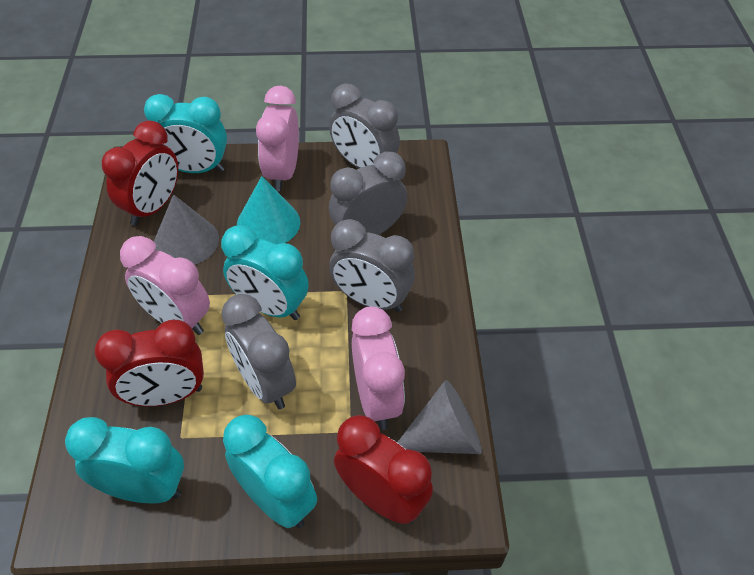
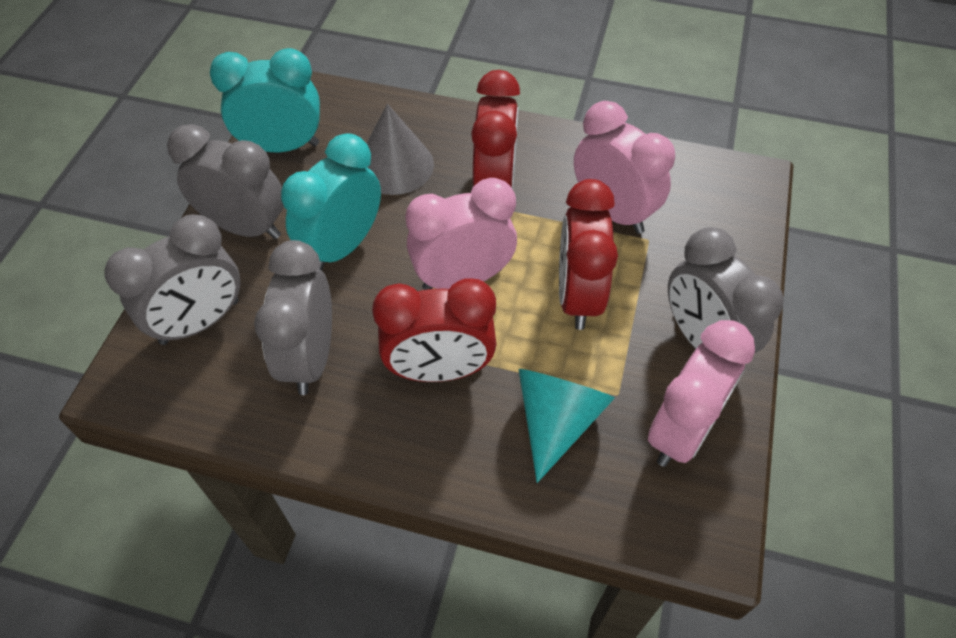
grey cone: 2 -> 1
turquoise clock: 4 -> 2

